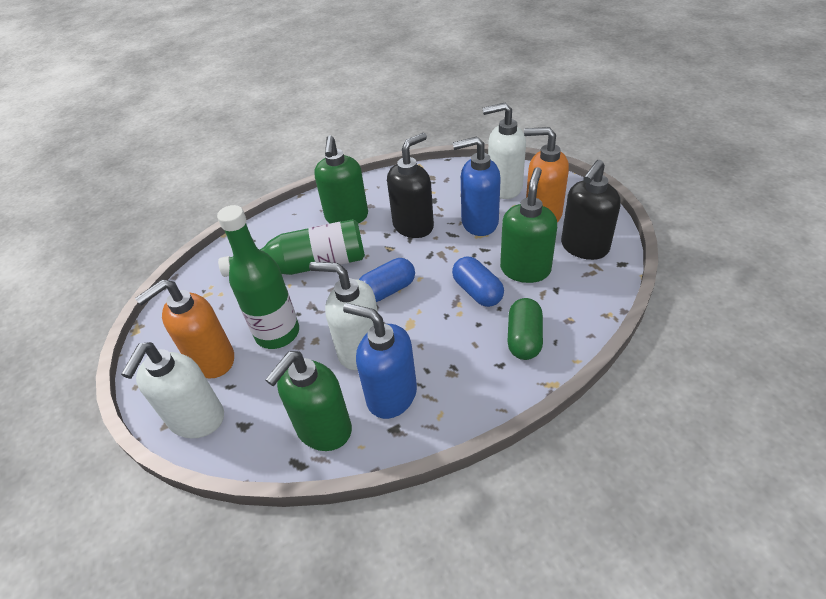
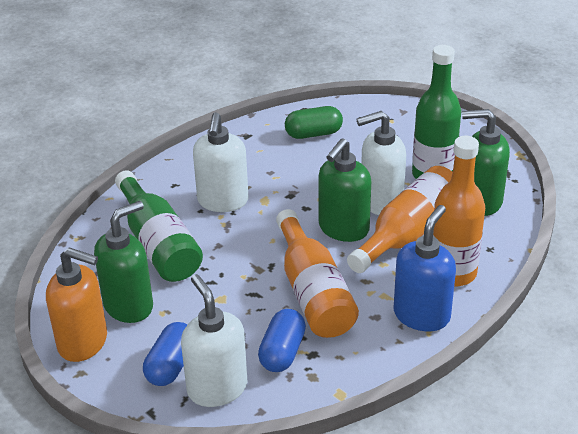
black soap dispenser: 2 -> 0
blue soap dispenser: 2 -> 1
orange bottle: 0 -> 3
orange soap dispenser: 2 -> 1

